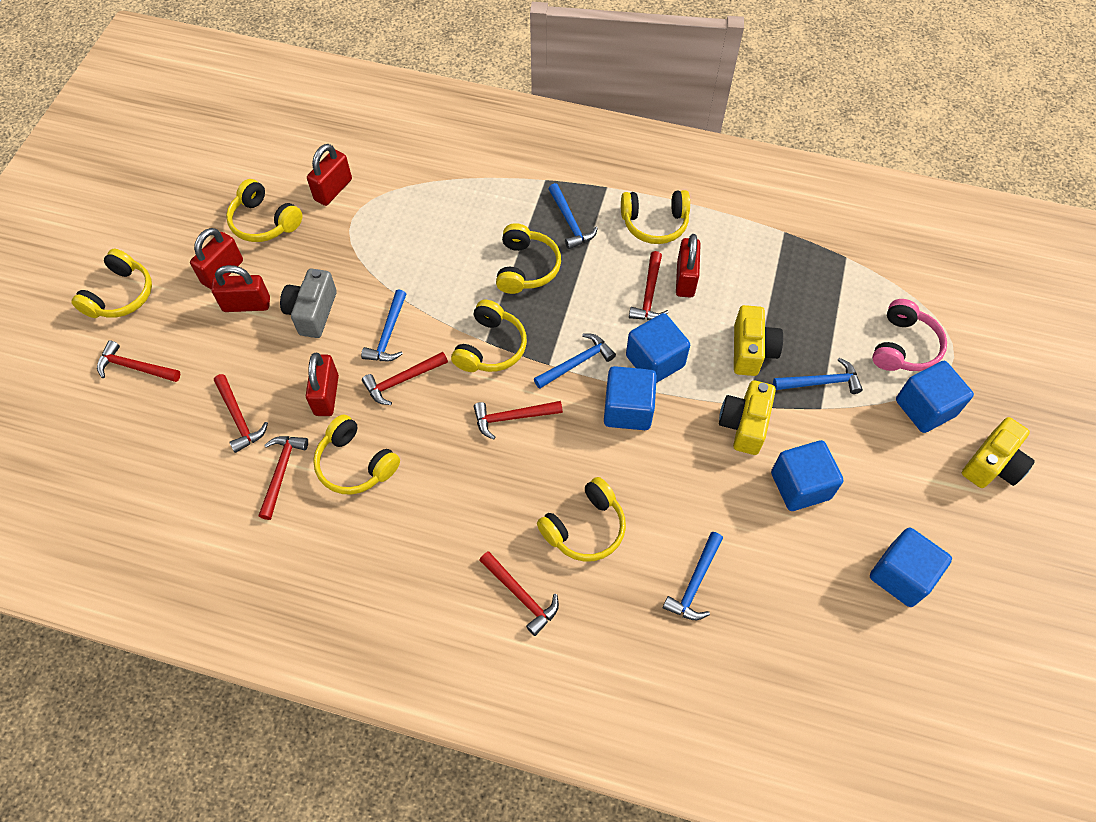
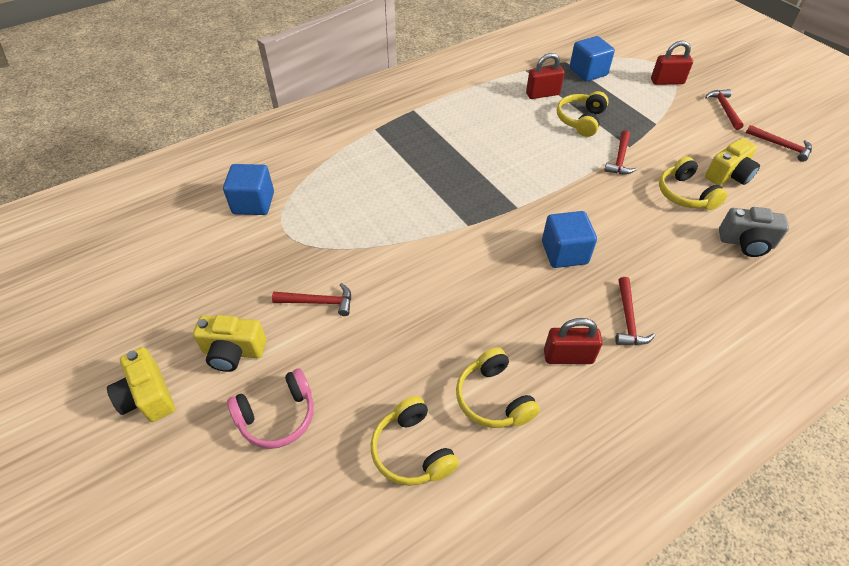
blue cube: 5 -> 3
blue hammer: 5 -> 0
red hammer: 7 -> 5
red padlock: 5 -> 3
yellow headphones: 7 -> 4

